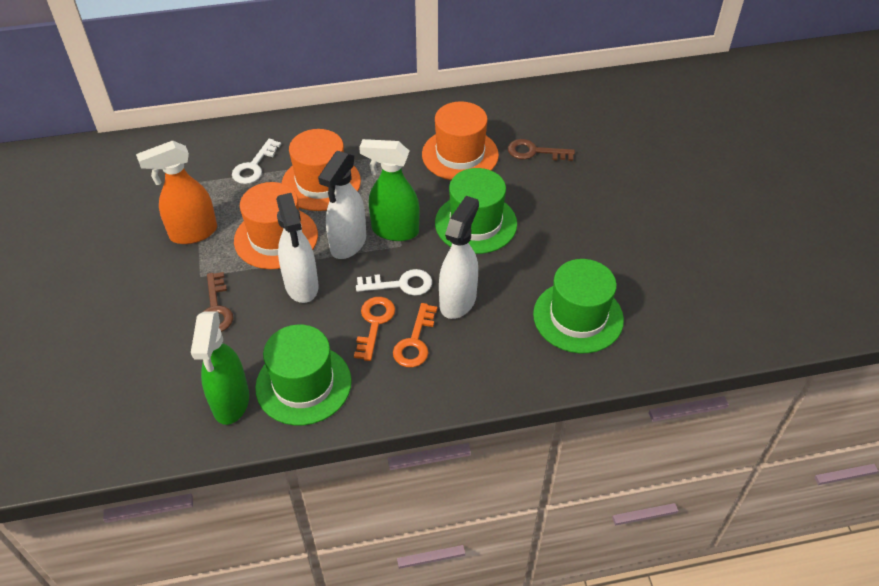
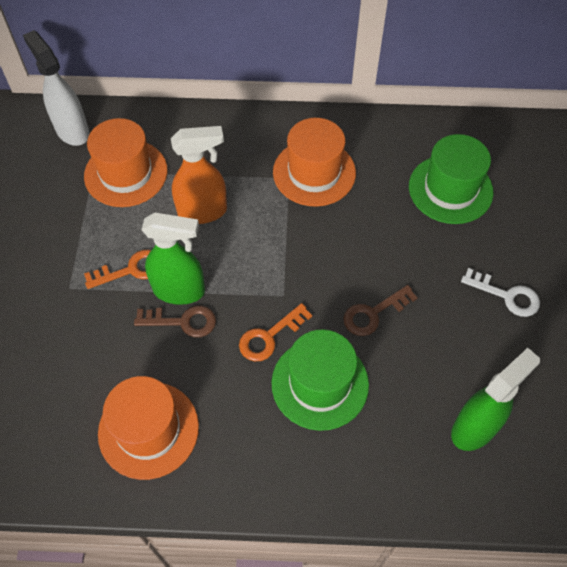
green hat: 3 -> 2
white key: 2 -> 1
white spray bottle: 3 -> 1

